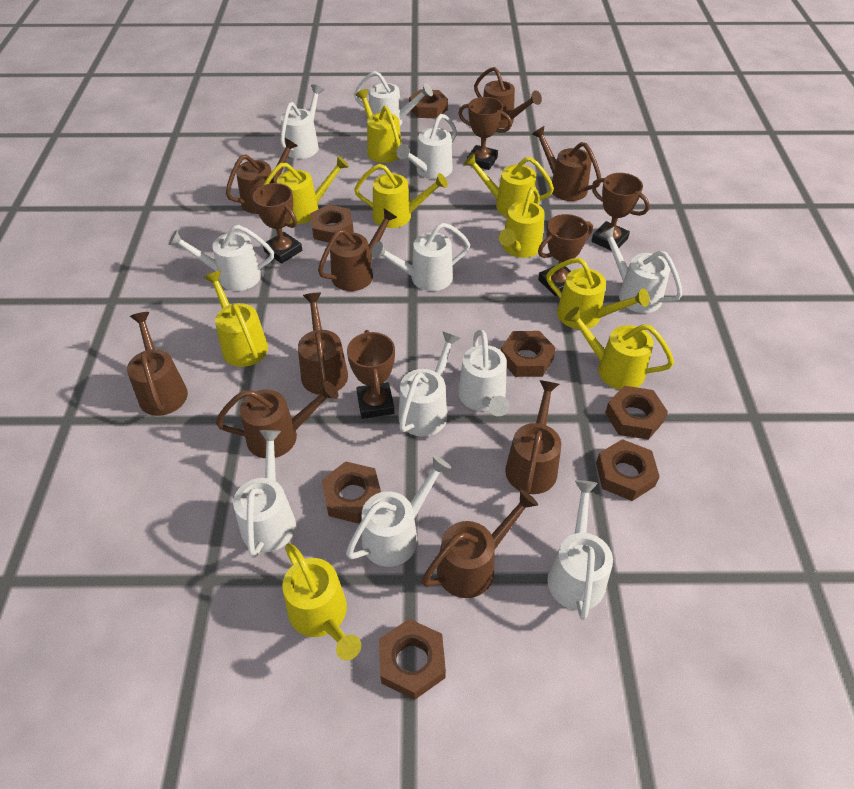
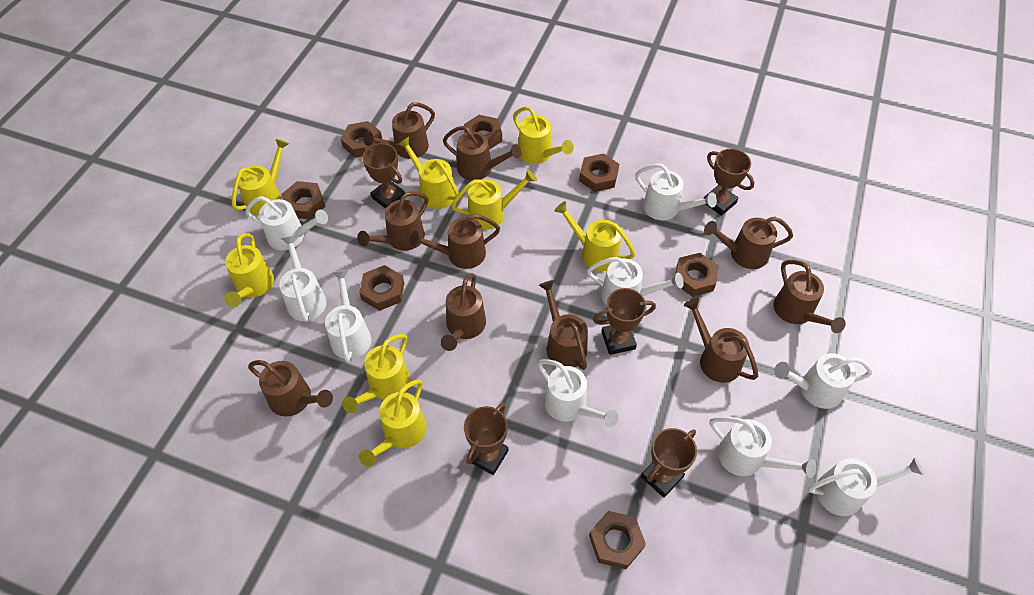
brown watering can: 9 -> 10
white watering can: 11 -> 9
yellow watering can: 9 -> 8

